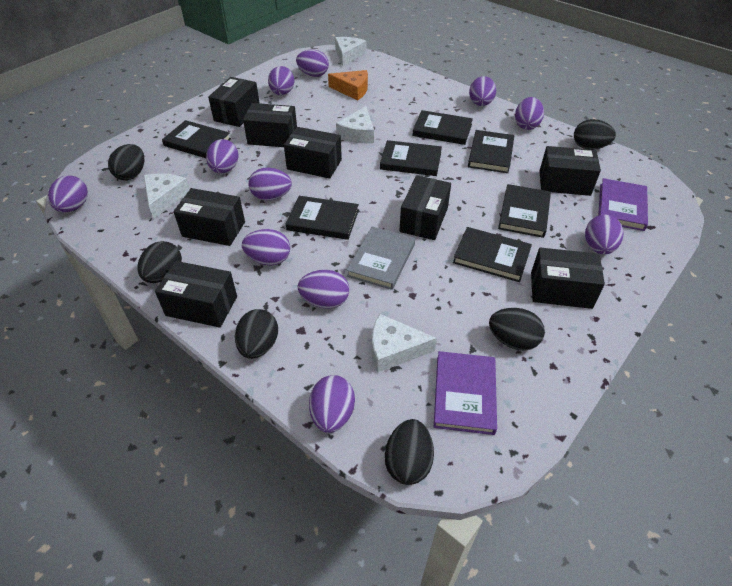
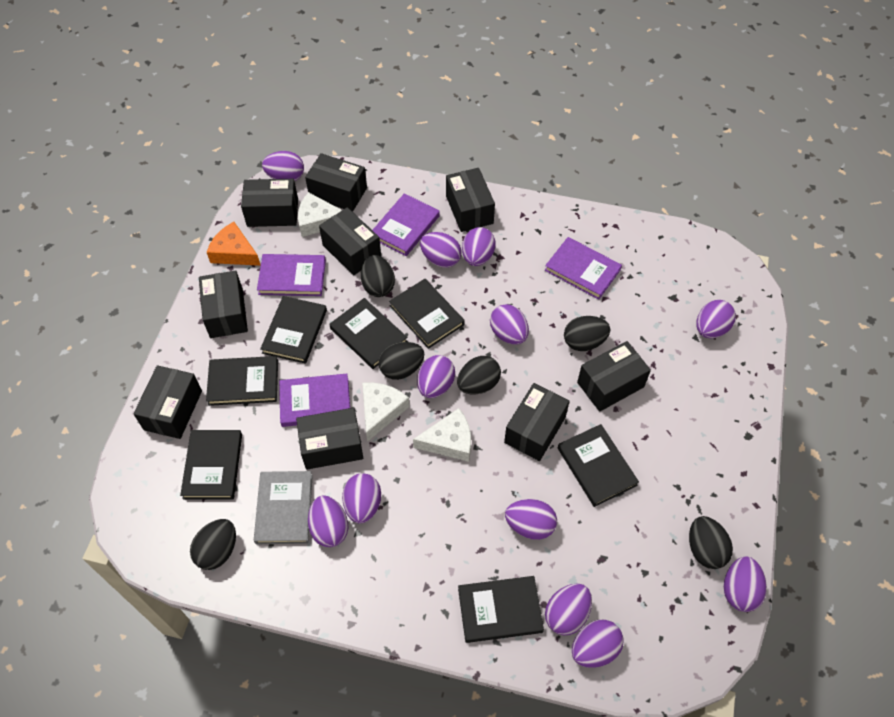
black box: 8 -> 9
purple book: 2 -> 4
purple egg: 11 -> 12
white cheese: 4 -> 3

